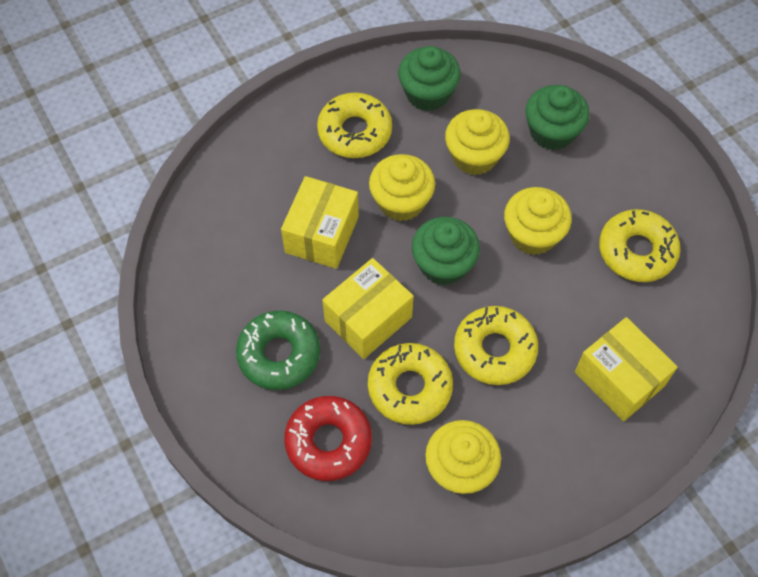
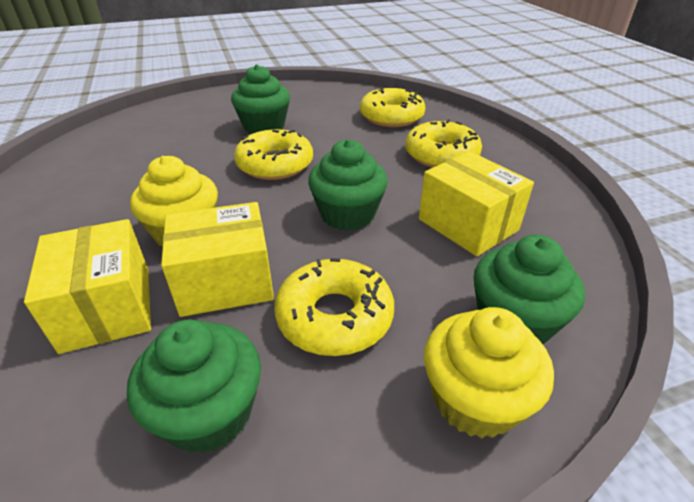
green cupcake: 3 -> 4
green donut: 1 -> 0
red donut: 1 -> 0
yellow cupcake: 4 -> 2

